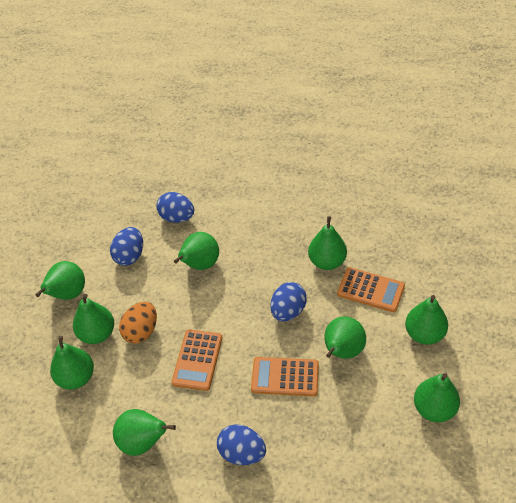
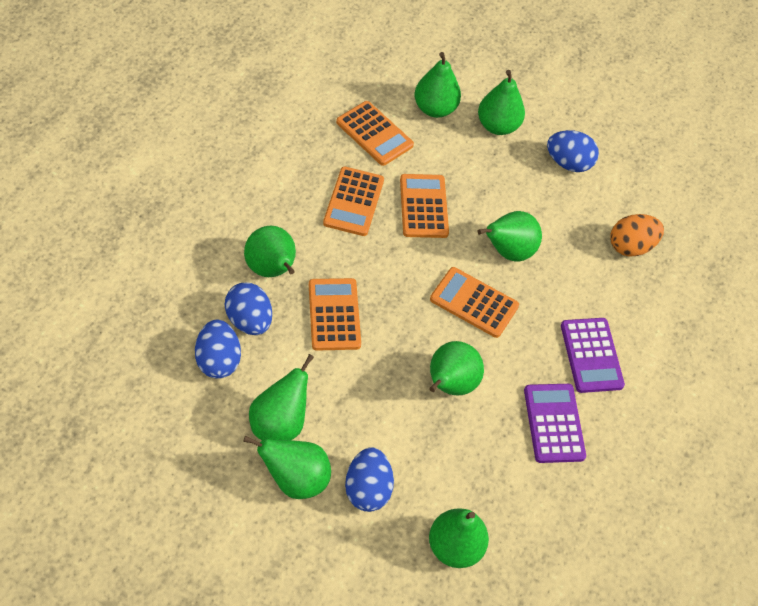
green pear: 9 -> 8
orange calculator: 3 -> 5
purple calculator: 0 -> 2

